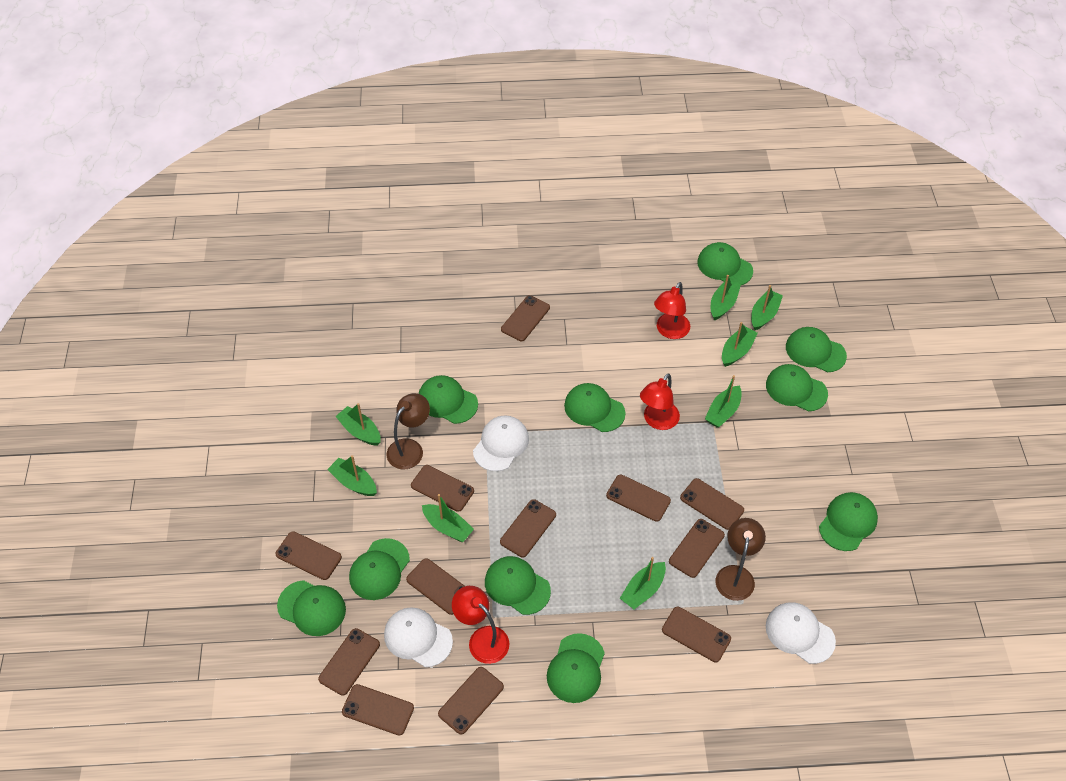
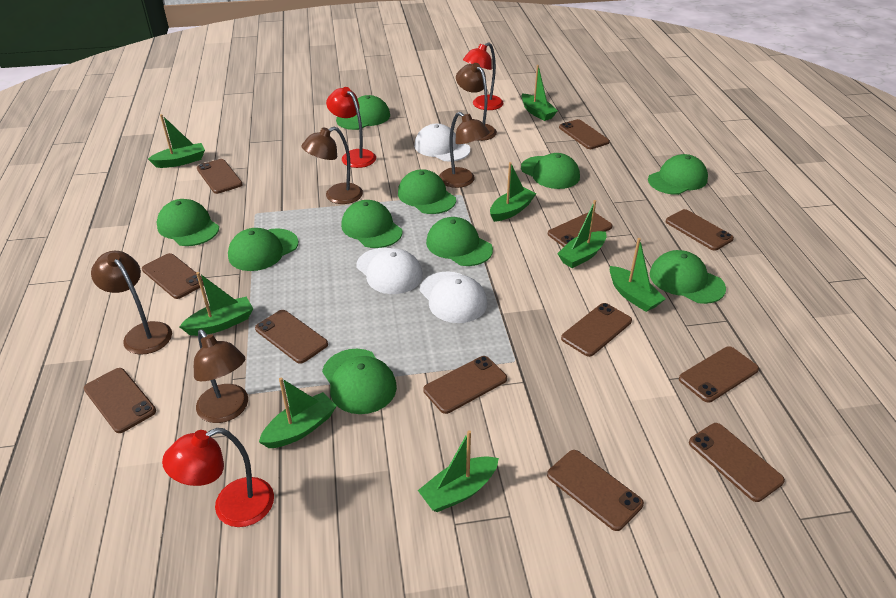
brown lamp: 2 -> 5

